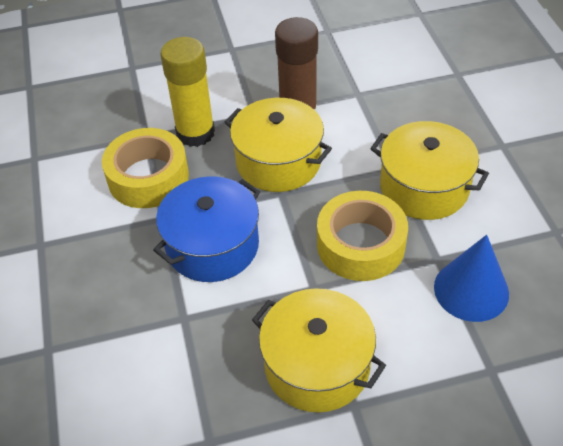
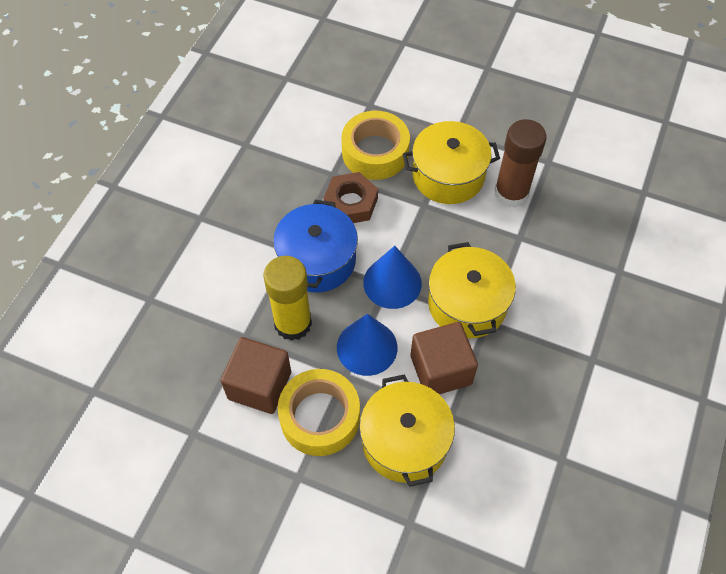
blue cone: 1 -> 2
brown cube: 0 -> 2
brown nut: 0 -> 1

